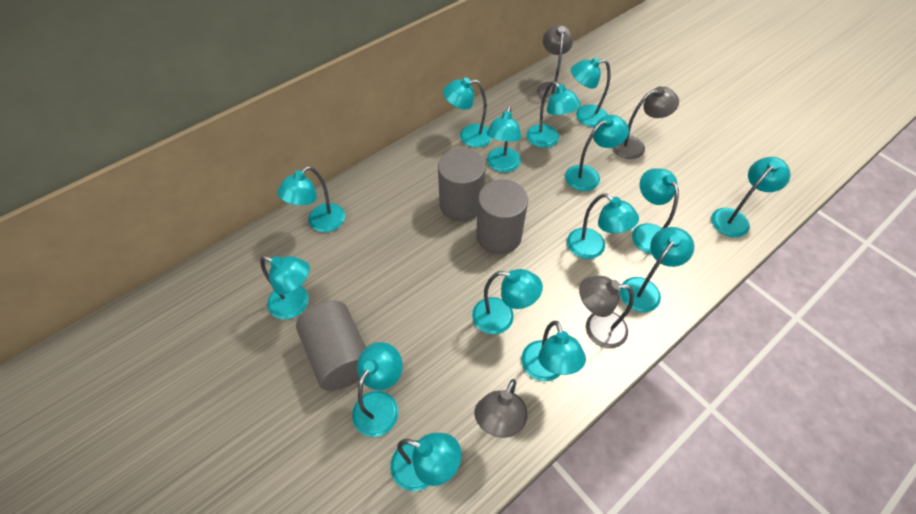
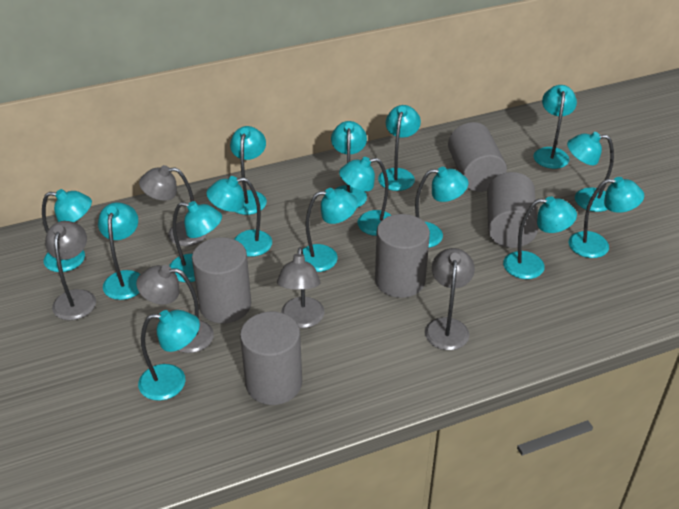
grey cylinder: 3 -> 5
grey lamp: 4 -> 5

